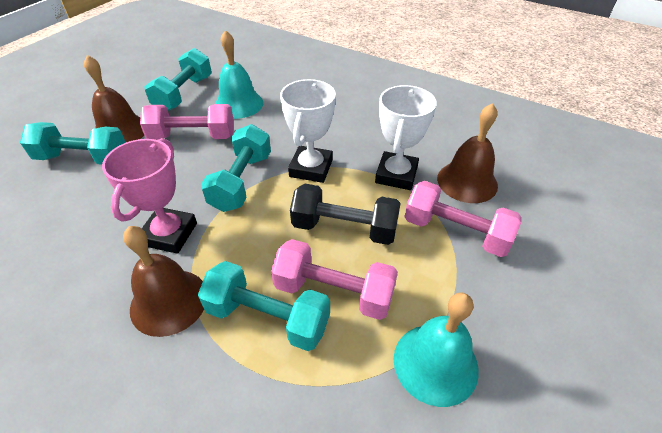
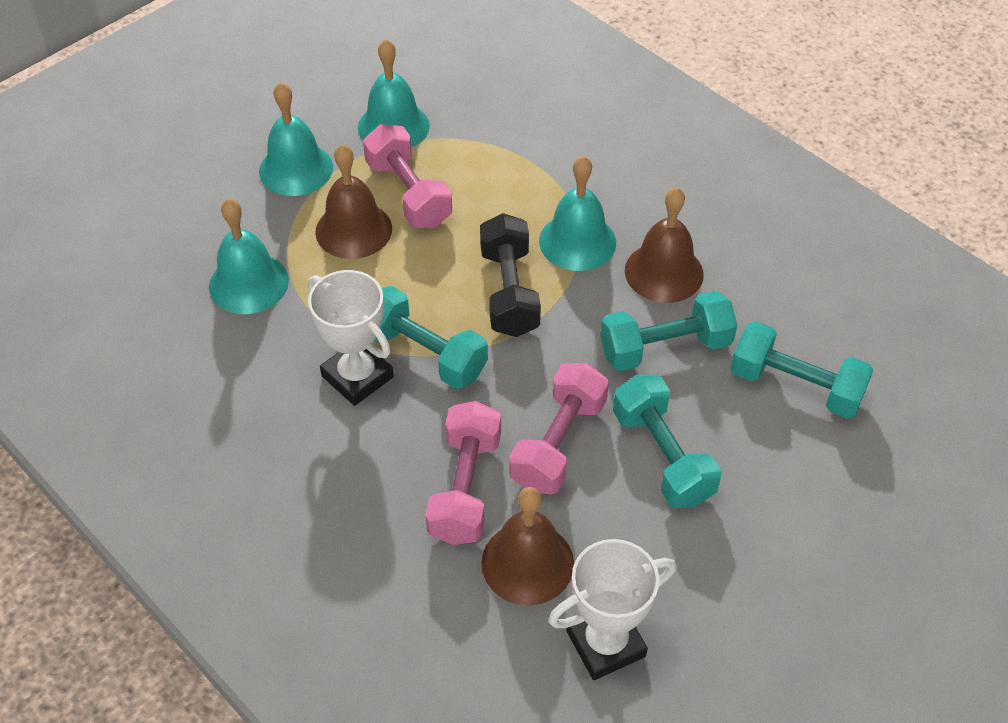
pink trophy: 1 -> 0
turquoise bell: 2 -> 4

